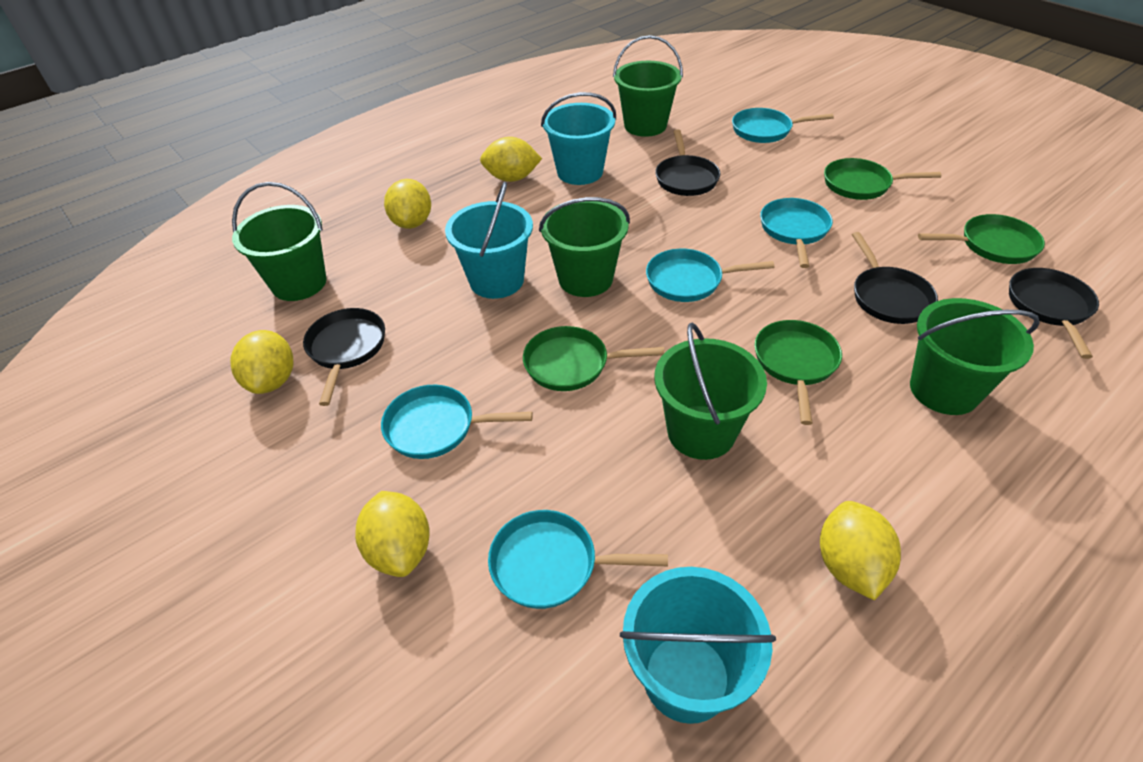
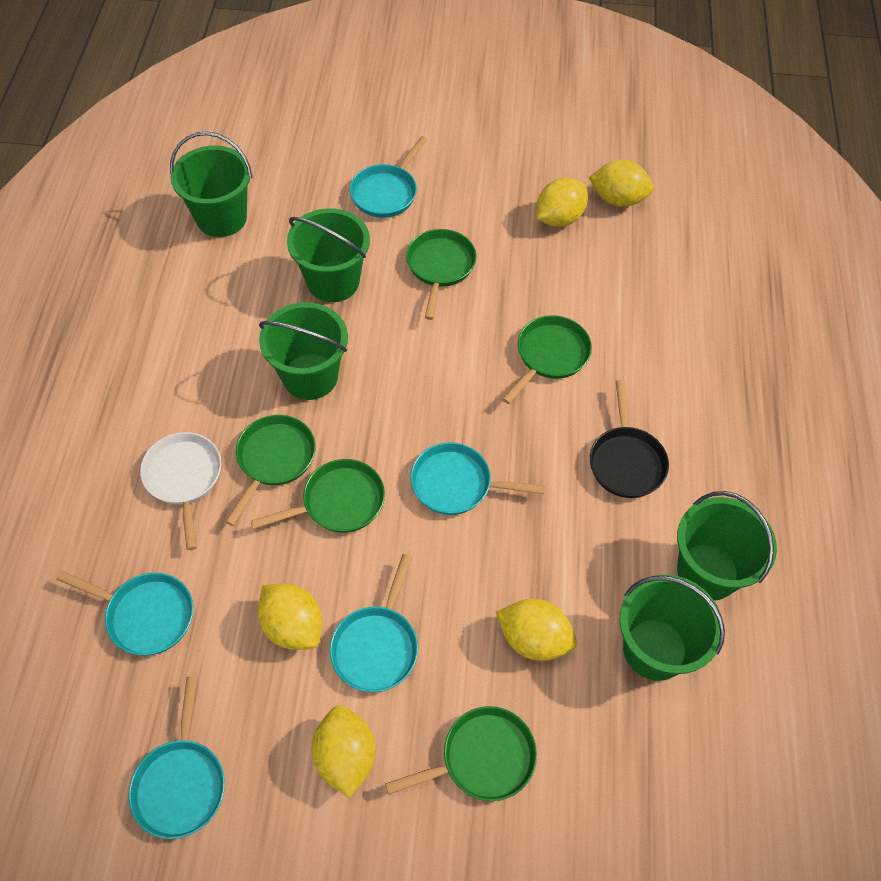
black pan: 4 -> 1
green pan: 4 -> 5
turquoise bucket: 3 -> 0
white pan: 0 -> 1

